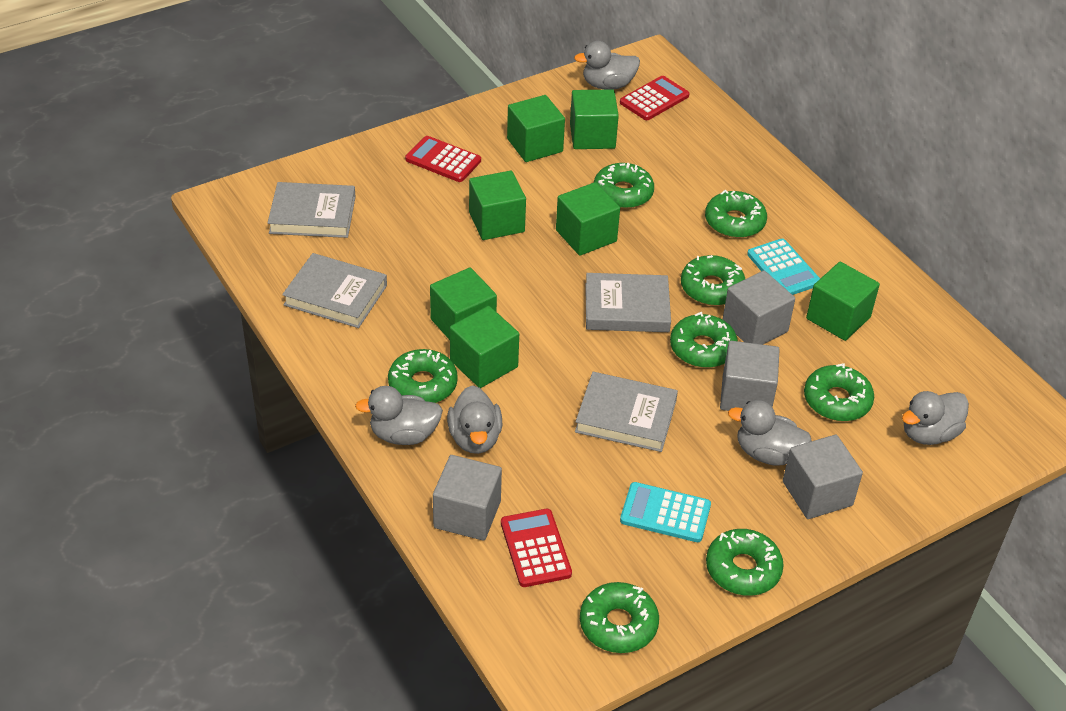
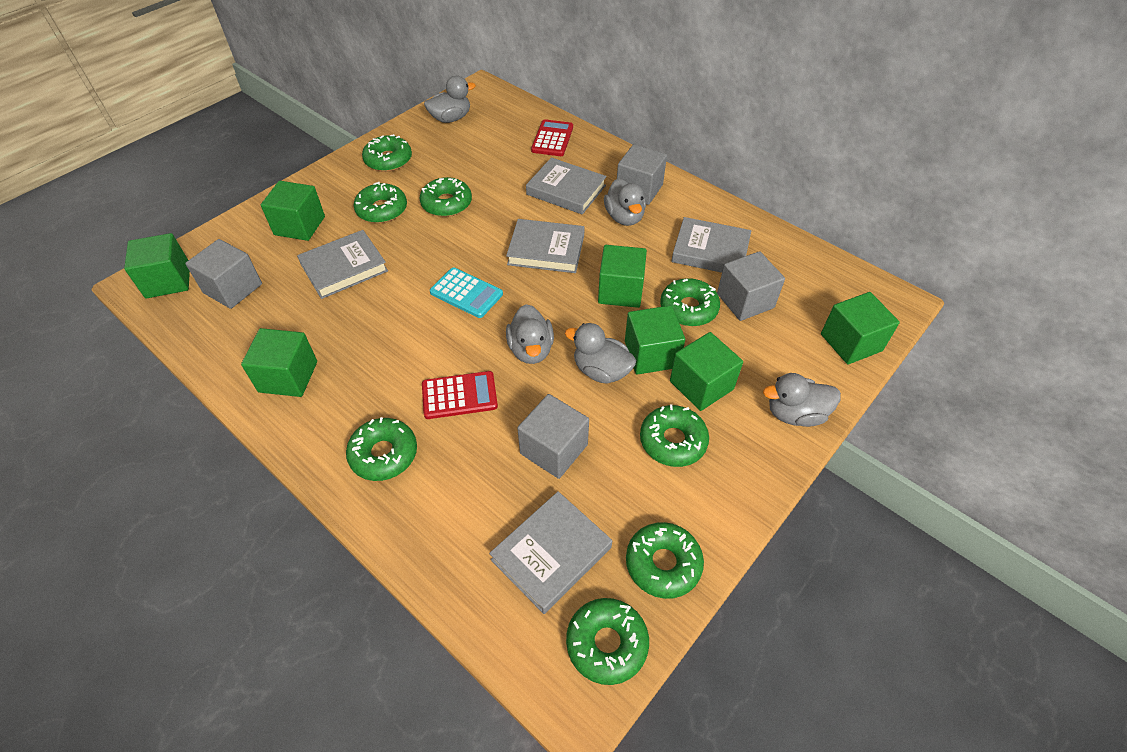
grey book: 4 -> 5
red calculator: 3 -> 2
turquoise calculator: 2 -> 1

